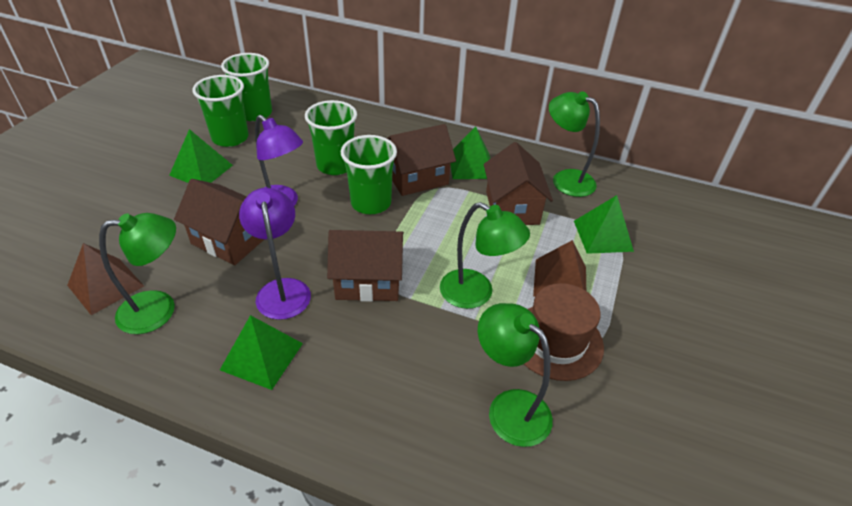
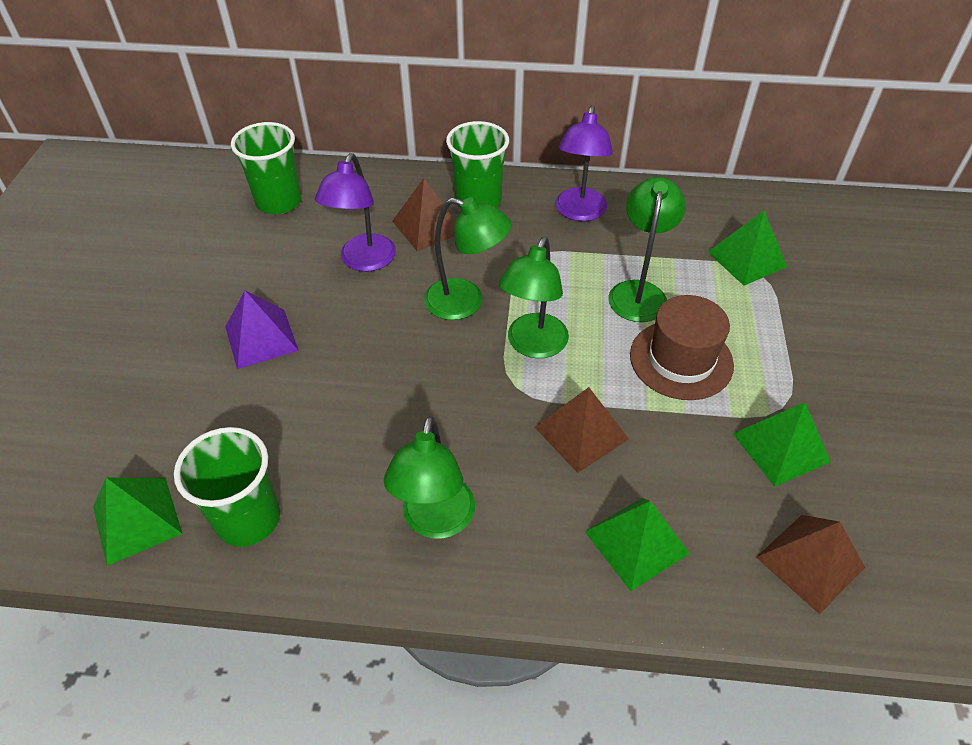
brown house: 4 -> 0
brown pyramid: 2 -> 3
green cup: 4 -> 3
purple pyramid: 0 -> 1

